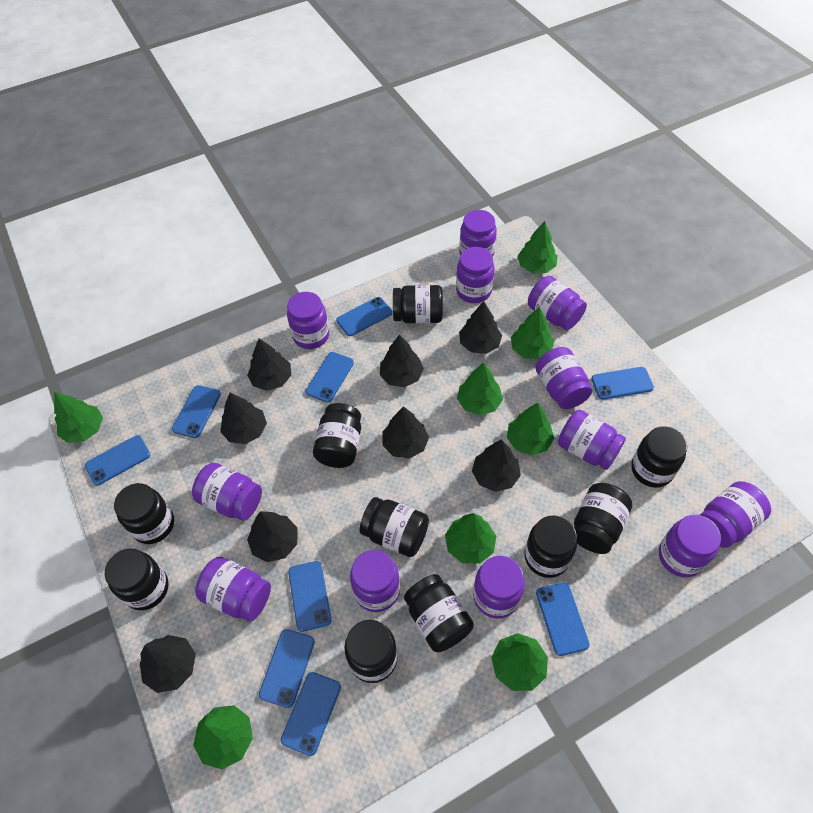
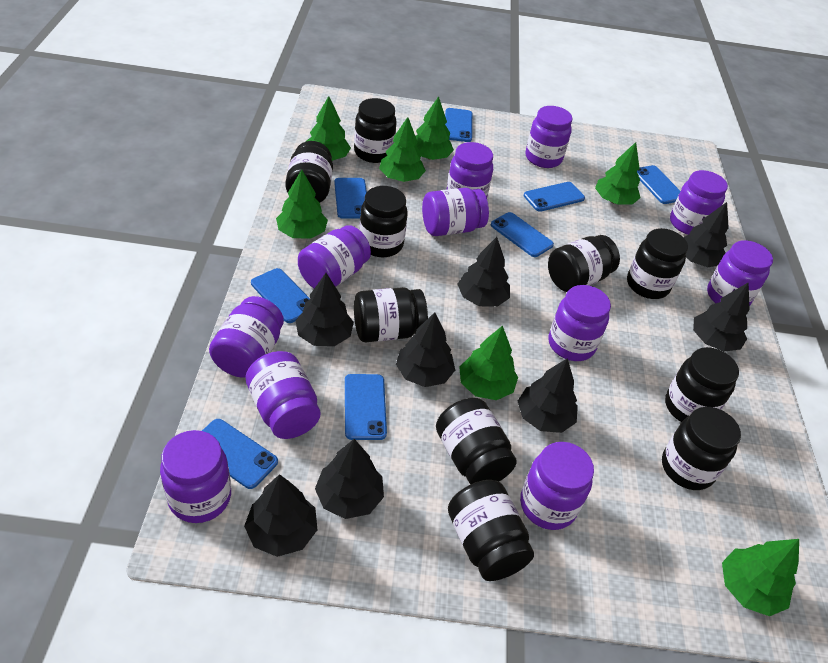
blue phone: 9 -> 8
green tree: 8 -> 7
purple jar: 12 -> 11

